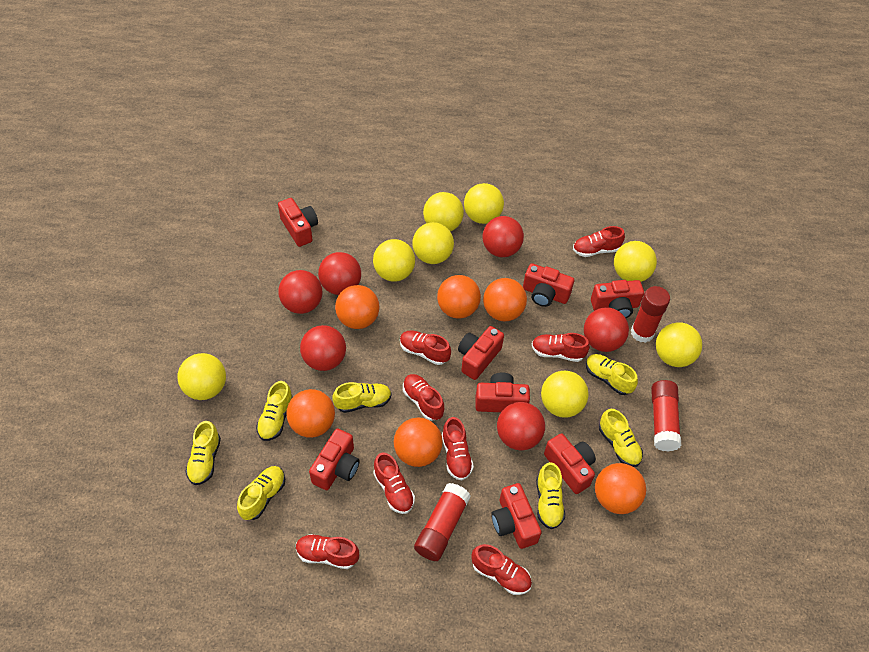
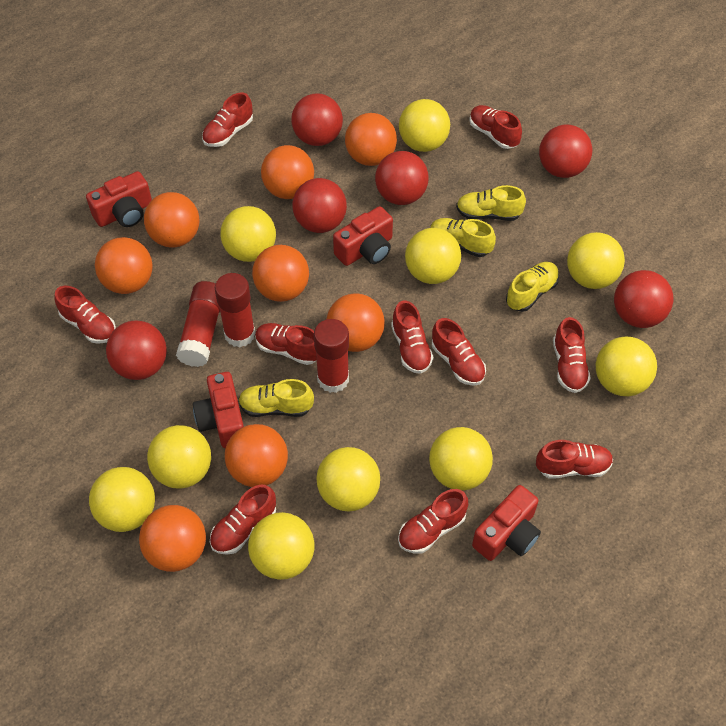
orange ball: 6 -> 8
red camera: 8 -> 4
red shoe: 8 -> 10
yellow ball: 8 -> 10
yellow shoe: 7 -> 4

